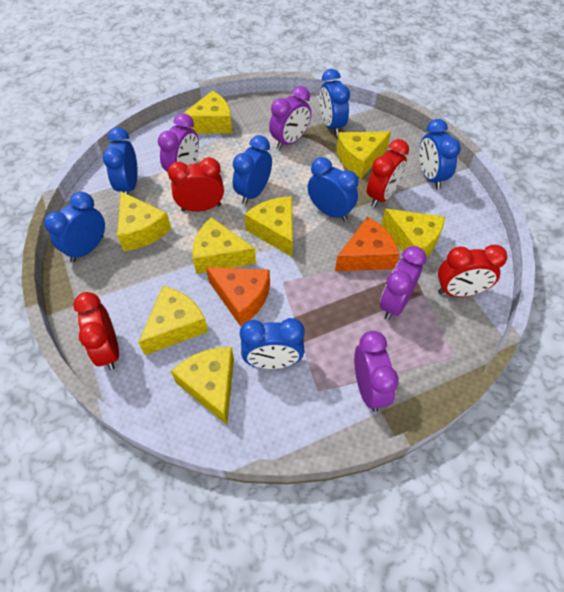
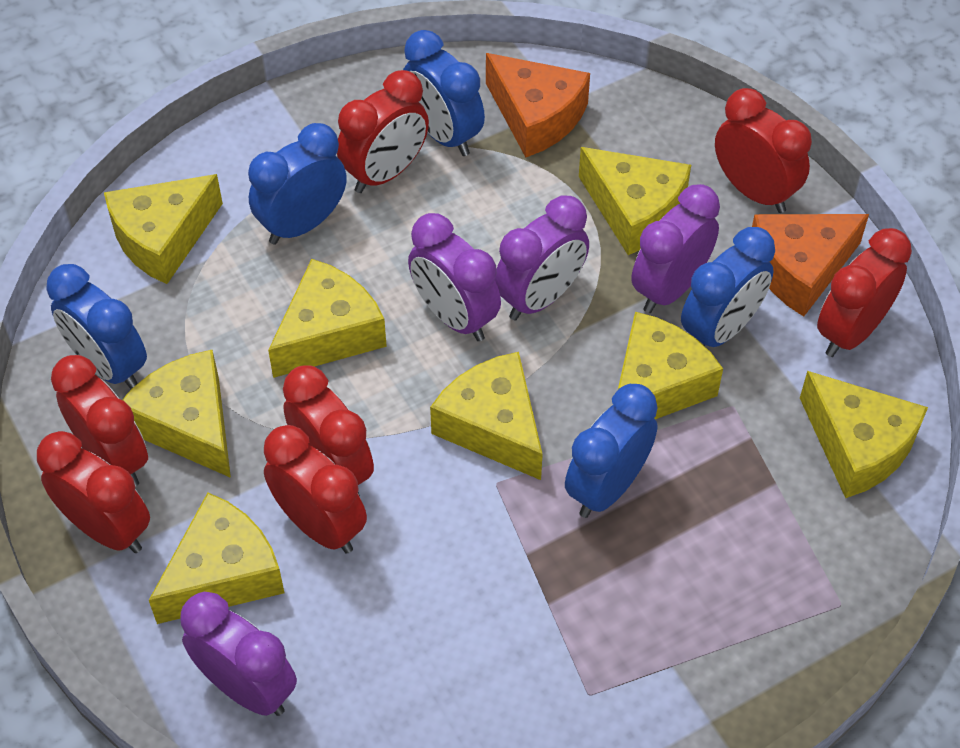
blue clock: 7 -> 5
red clock: 4 -> 7

